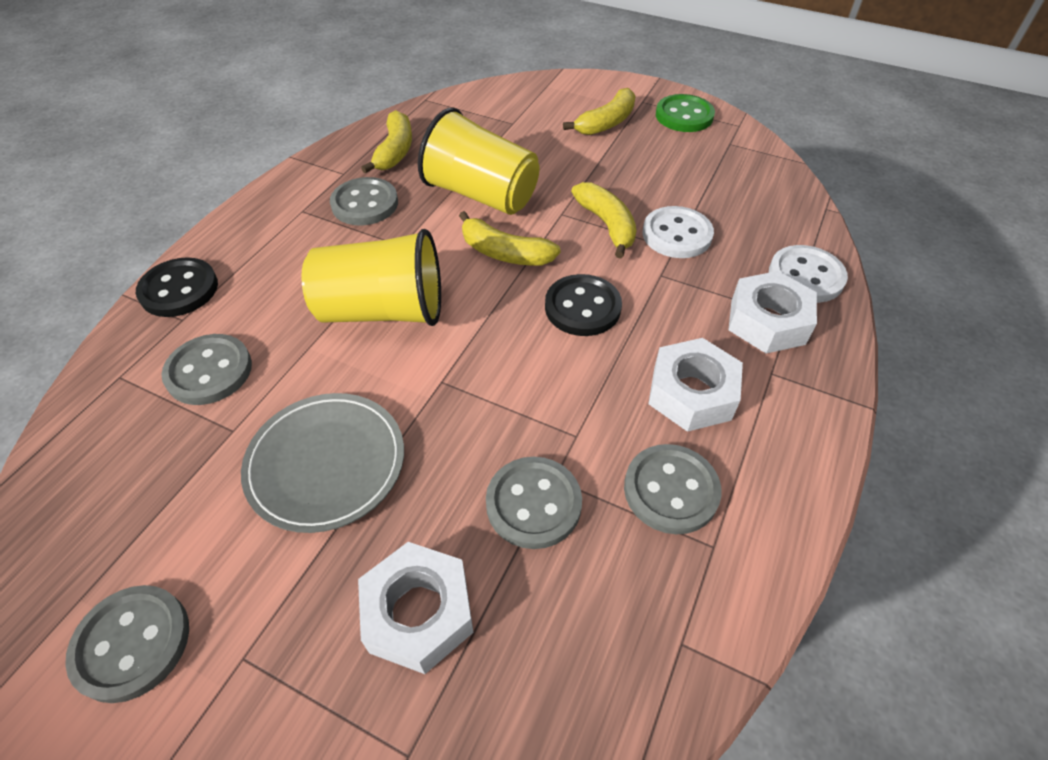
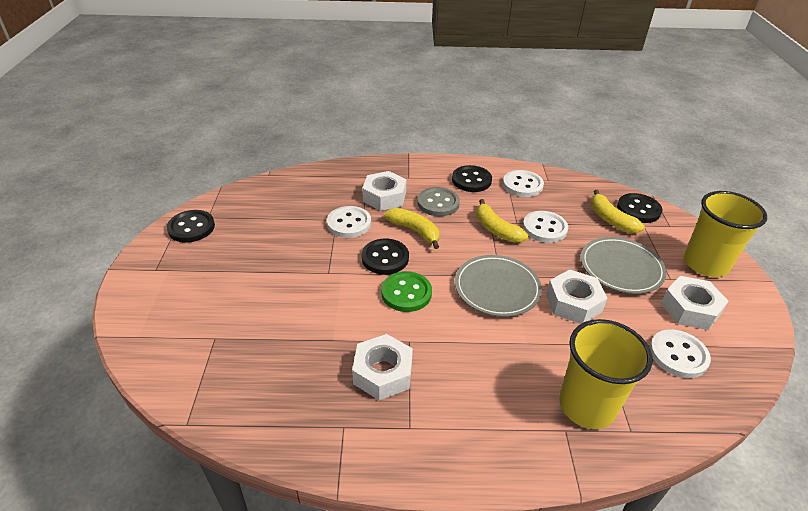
black button: 2 -> 4
grey button: 5 -> 1
grey plate: 1 -> 2
white button: 2 -> 4
white nut: 3 -> 4
yellow banana: 4 -> 3

